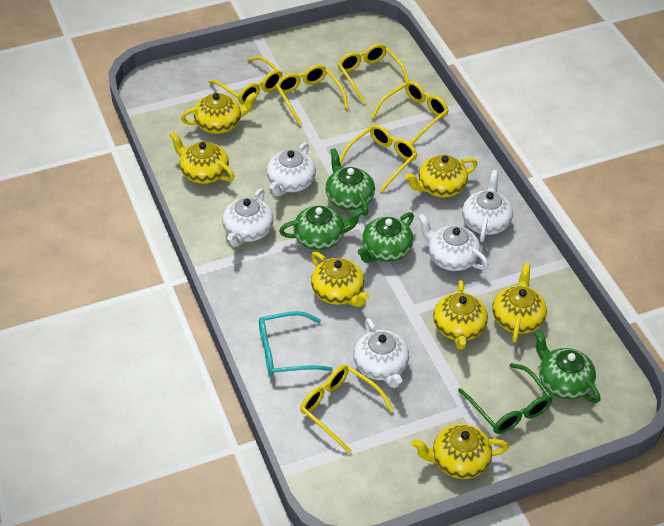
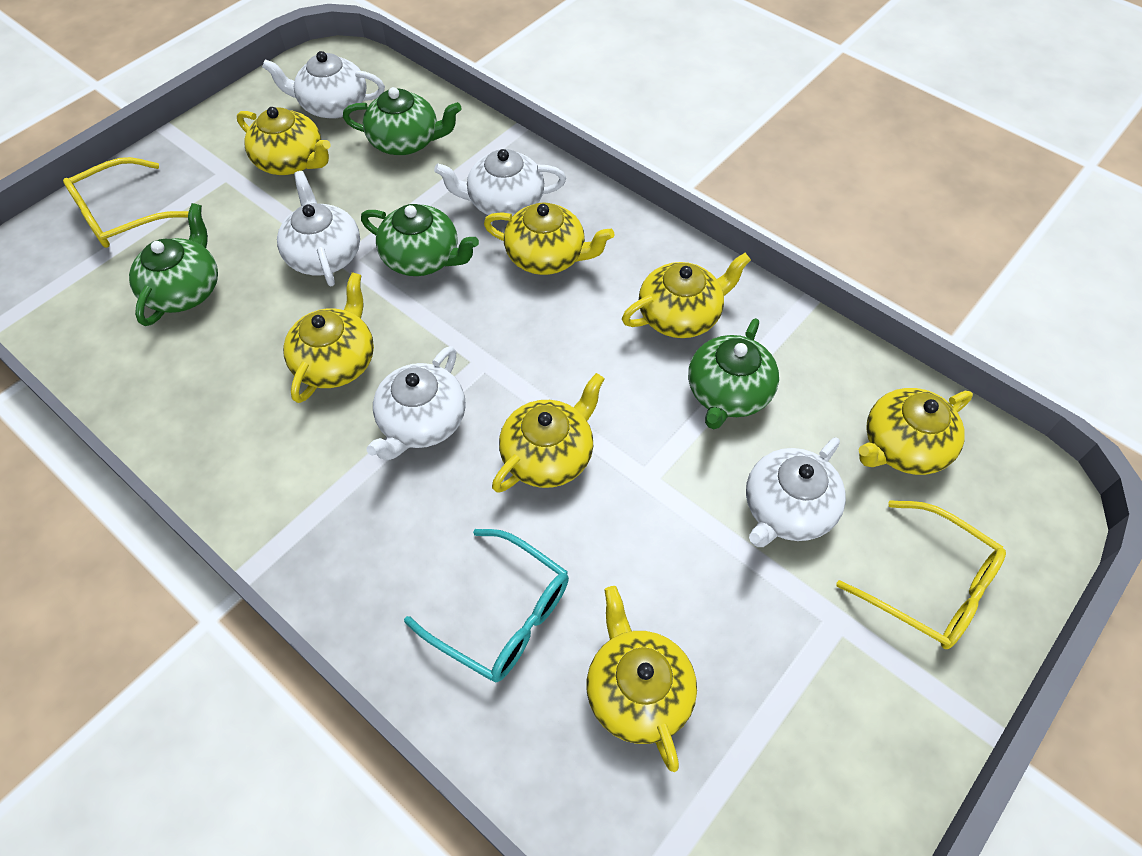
green glasses: 1 -> 0
yellow glasses: 6 -> 2

